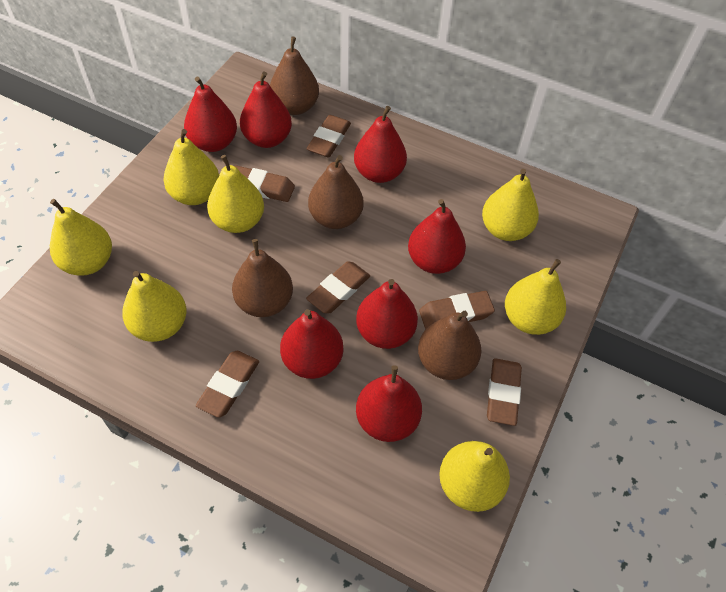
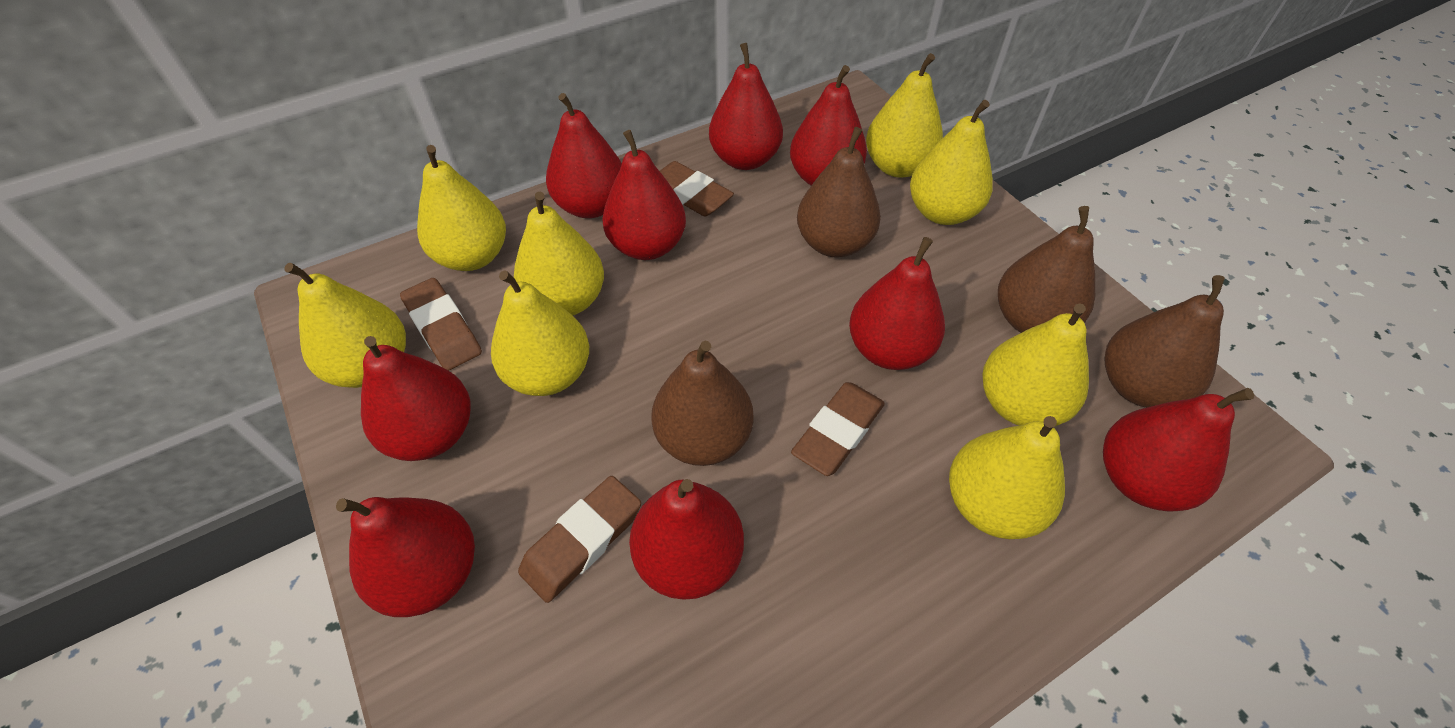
brown eraser: 6 -> 4
red pear: 7 -> 9
yellow pear: 7 -> 8

